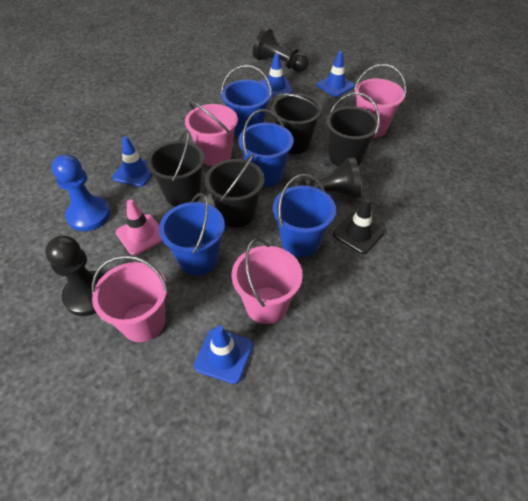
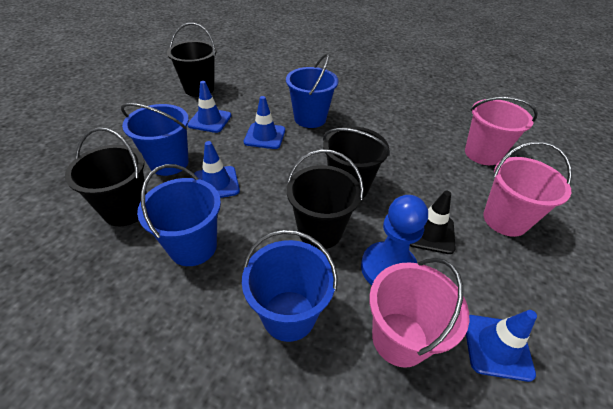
black pawn: 3 -> 0
pink bucket: 4 -> 3
pink traffic cone: 1 -> 0

